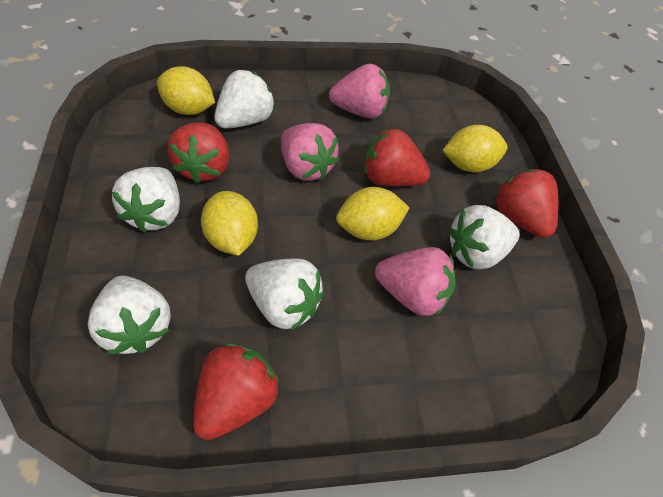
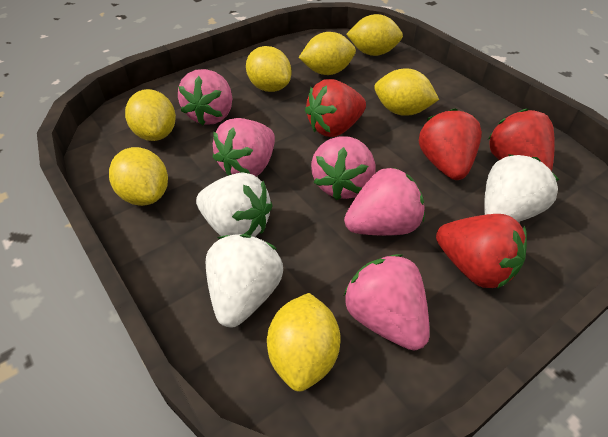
pink strawberry: 3 -> 5
white strawberry: 5 -> 3
yellow lemon: 4 -> 7

